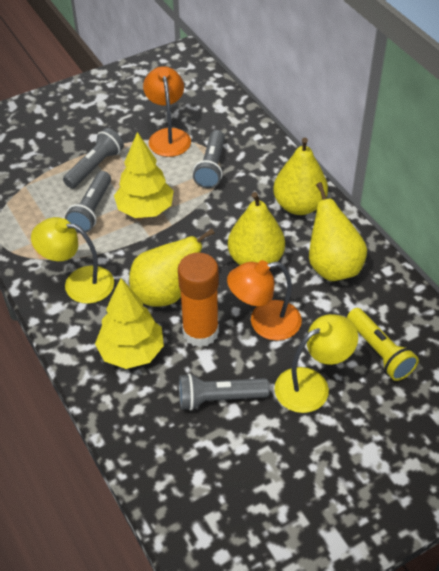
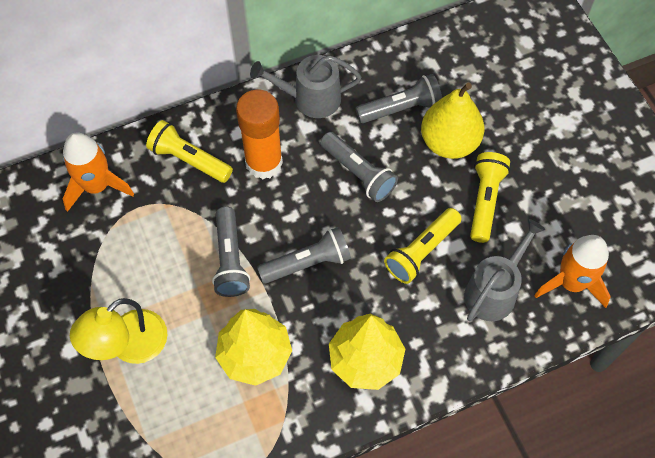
grey watering can: 0 -> 2
orange lamp: 2 -> 0
orange rocket: 0 -> 2
yellow flashlight: 1 -> 3
yellow lamp: 2 -> 1
yellow pear: 4 -> 1

